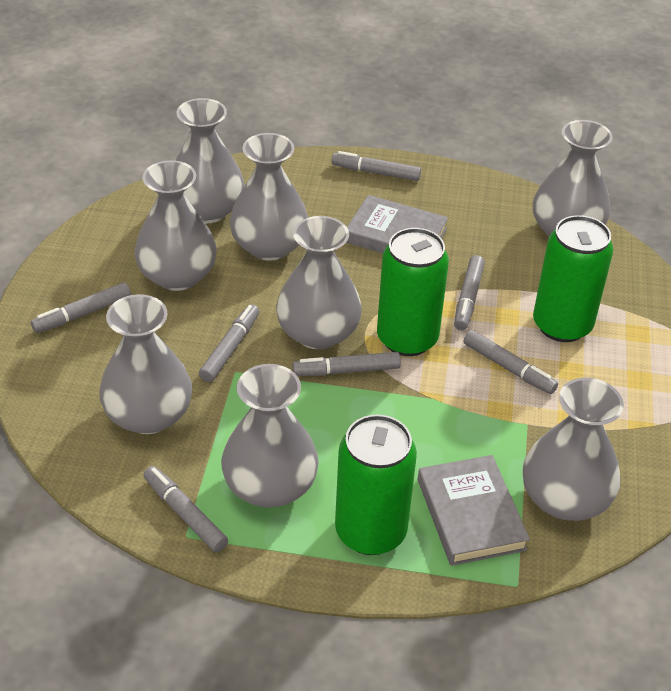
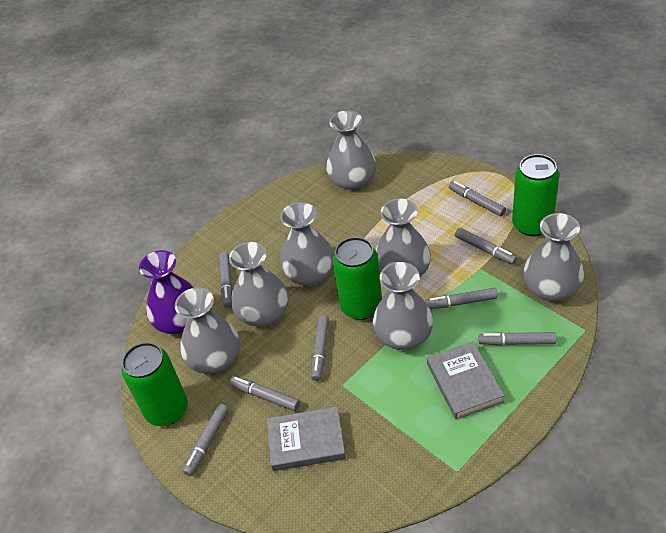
grey marker: 7 -> 8
grey vase: 8 -> 7
purple vase: 0 -> 1

